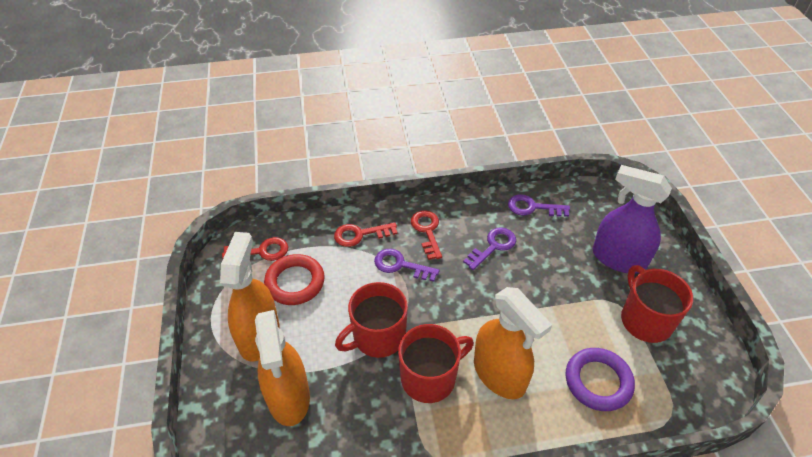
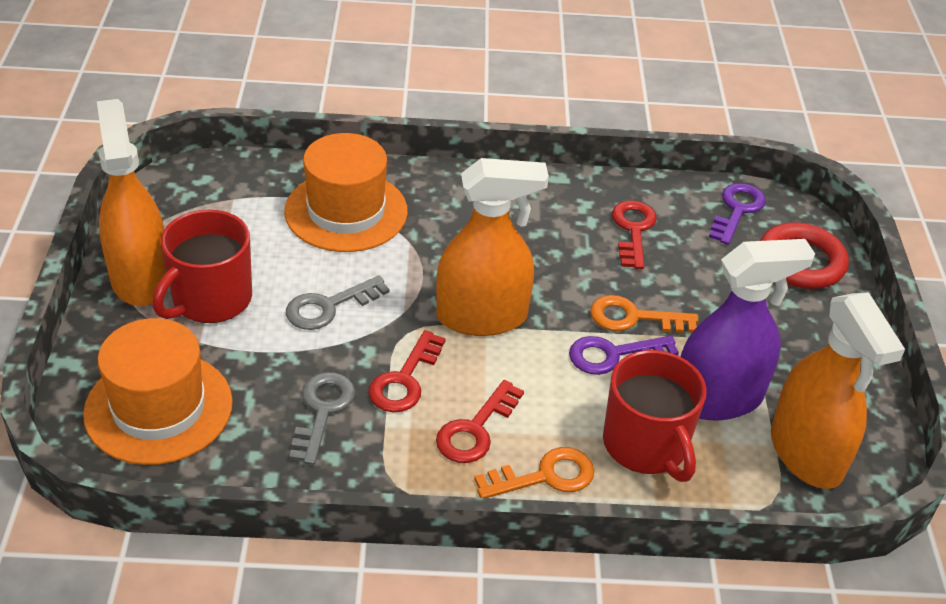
grey key: 0 -> 2
orange hat: 0 -> 2
orange key: 0 -> 2
purple key: 3 -> 2
purple ring: 1 -> 0
red mug: 3 -> 2

